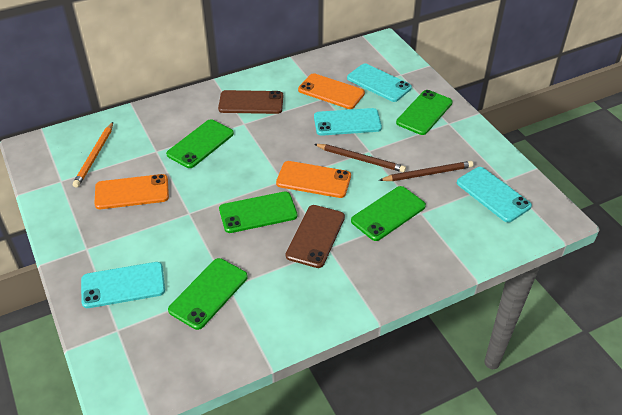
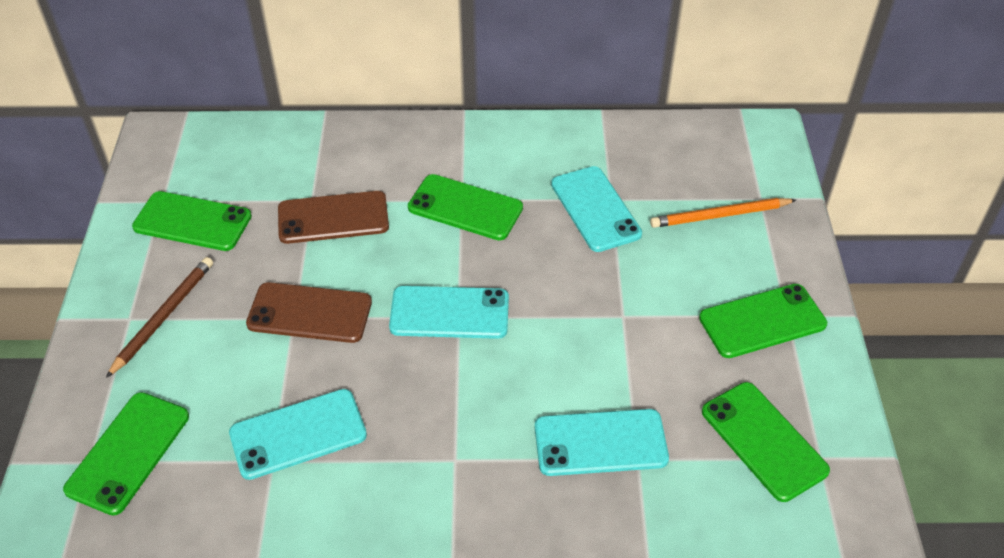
brown pencil: 2 -> 1
orange phone: 3 -> 0

